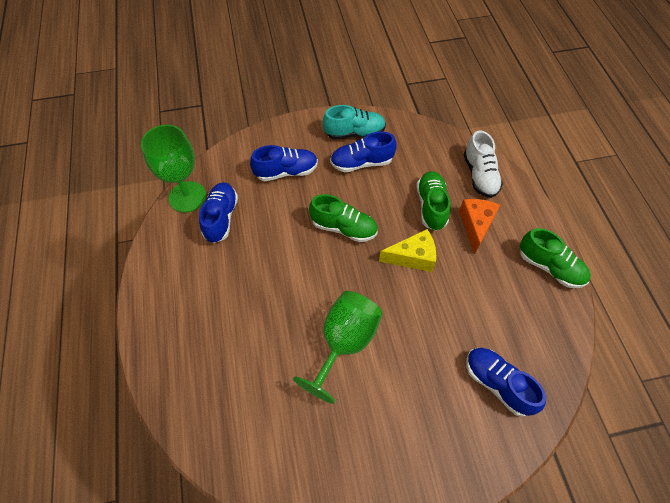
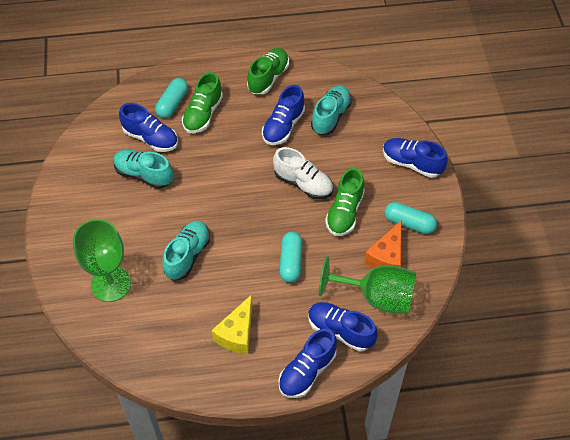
blue shoe: 4 -> 5
turquoise capsule: 0 -> 3
turquoise shoe: 1 -> 3

